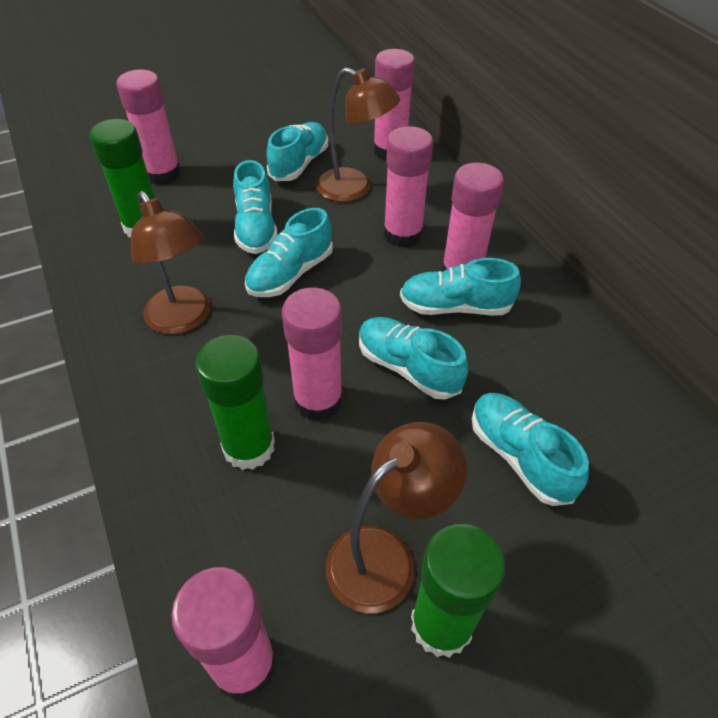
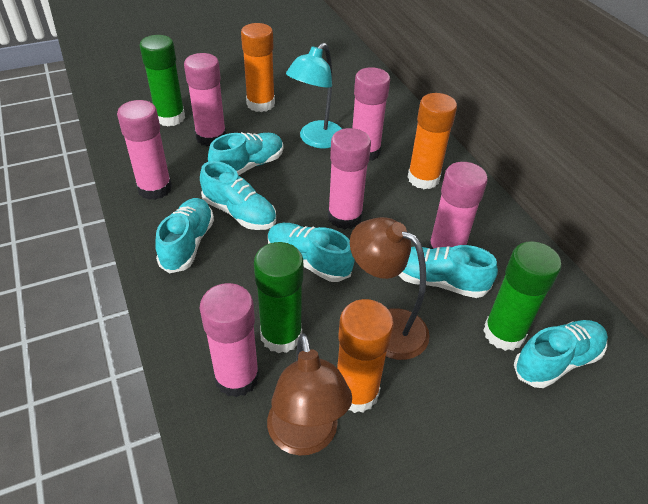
brown lamp: 3 -> 2
orange glue stick: 0 -> 3
turquoise lamp: 0 -> 1

